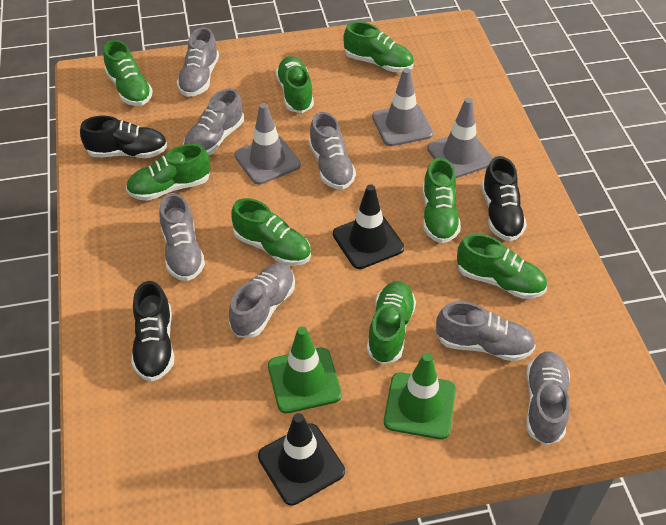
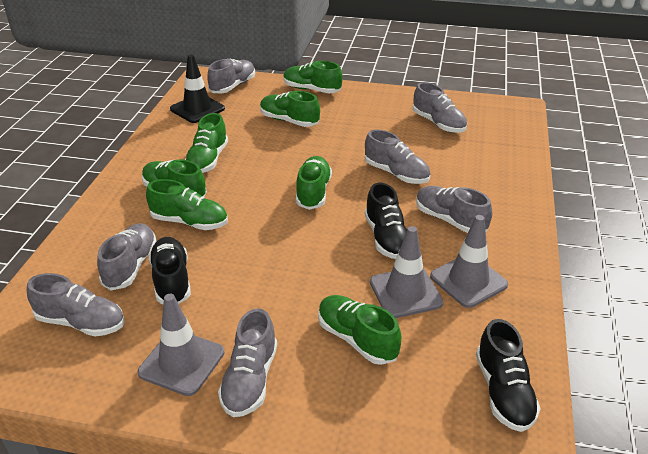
black traffic cone: 2 -> 1
green shoe: 8 -> 7
green traffic cone: 2 -> 0

